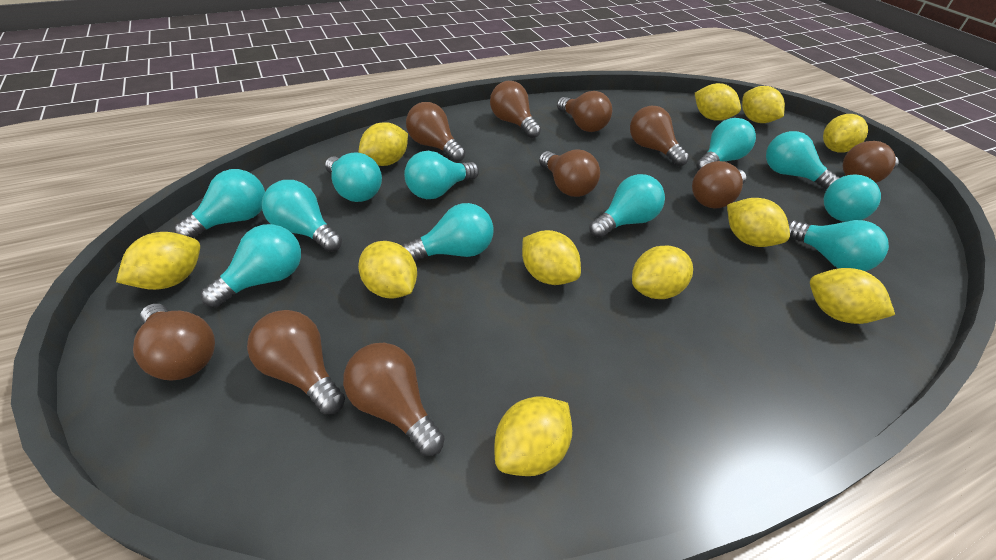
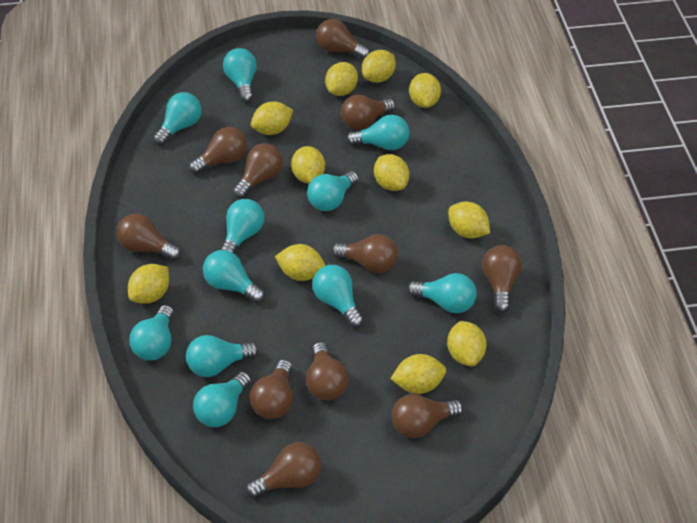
brown light bulb: 10 -> 11

